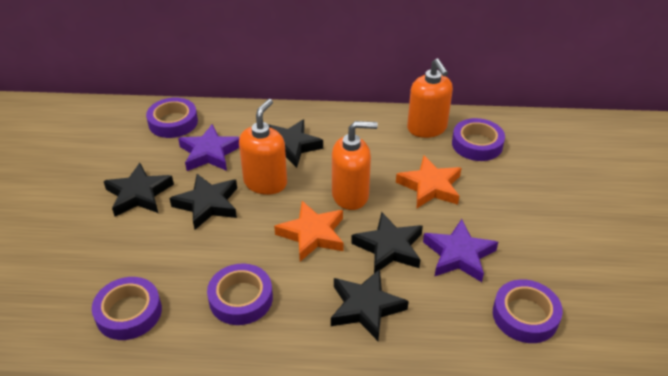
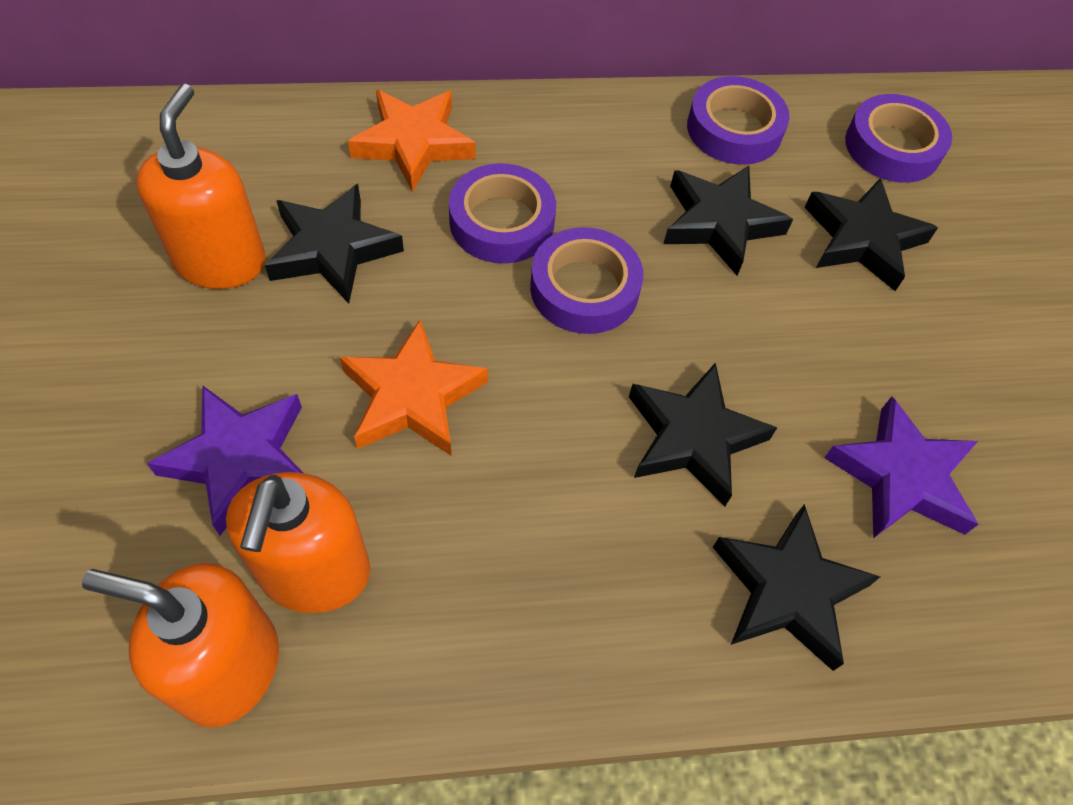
purple tape: 5 -> 4

